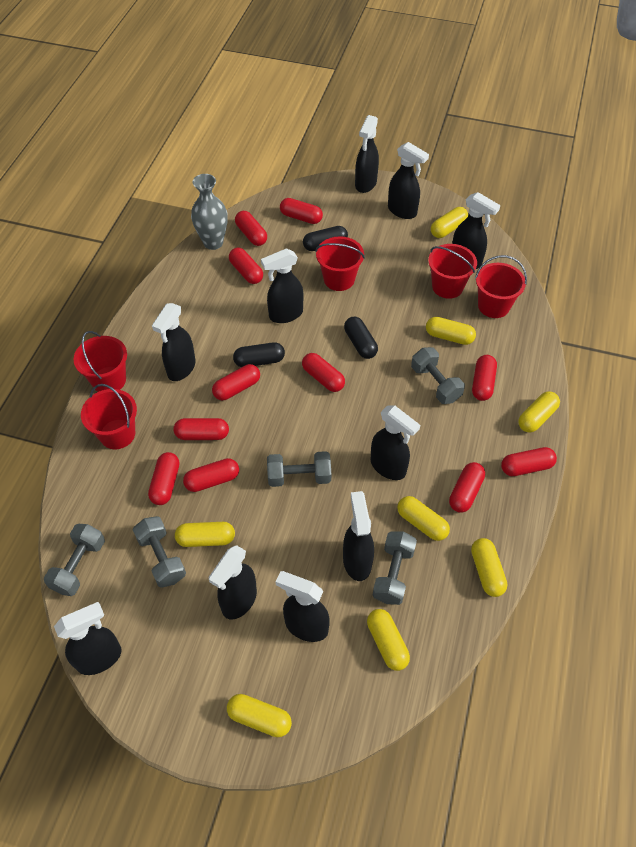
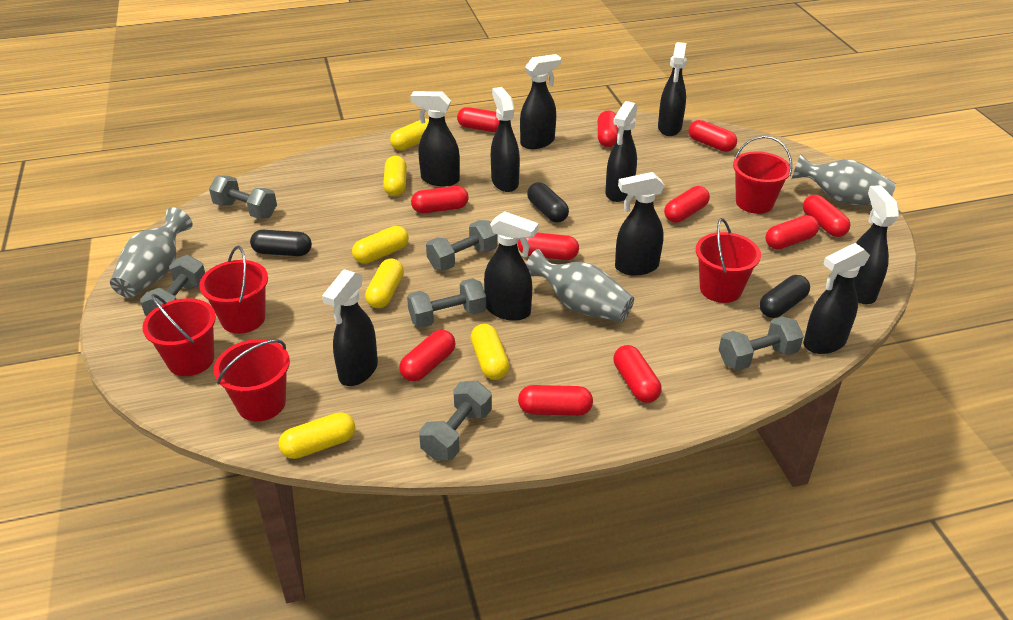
grey dumbbell: 5 -> 6
grey vase: 1 -> 3
yellow capsule: 8 -> 6

